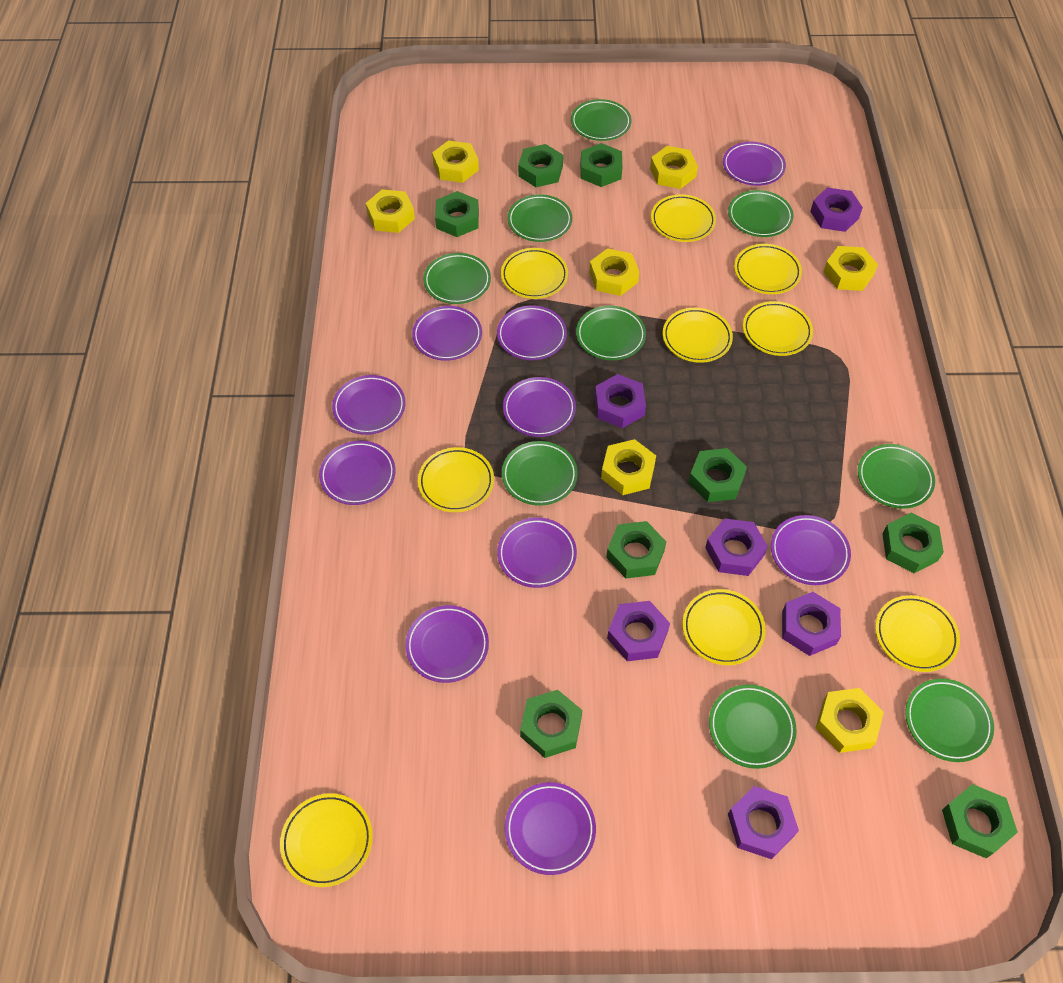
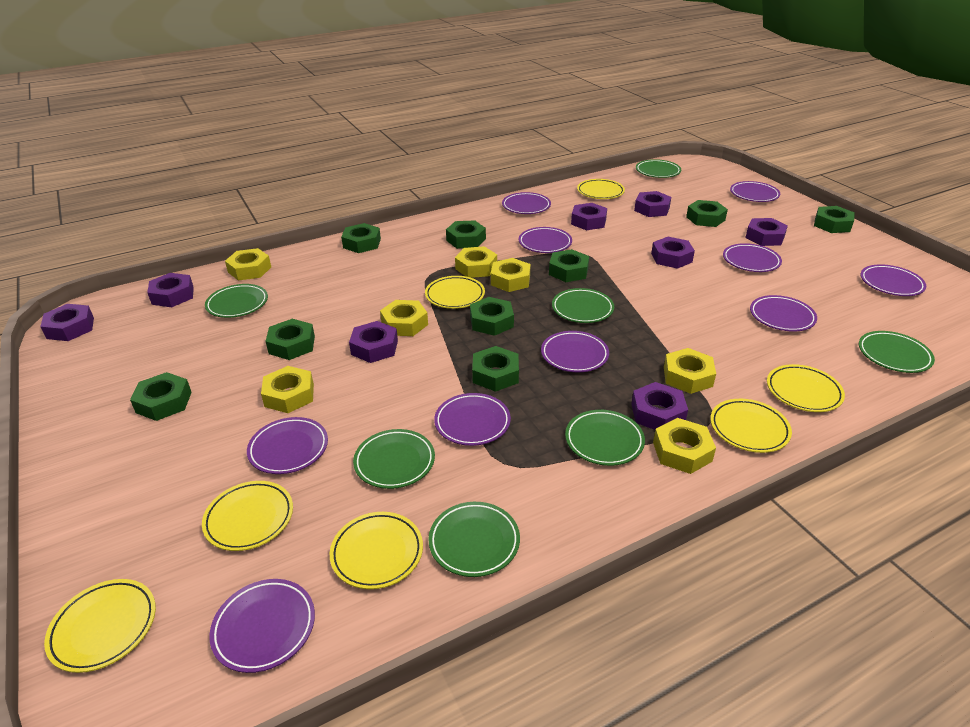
green nut: 8 -> 9
green plate: 9 -> 7
purple nut: 6 -> 8
yellow plate: 9 -> 7

